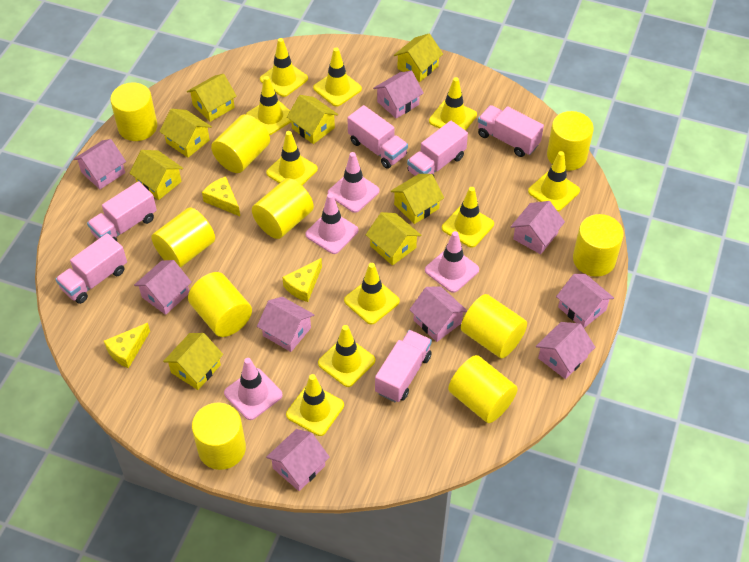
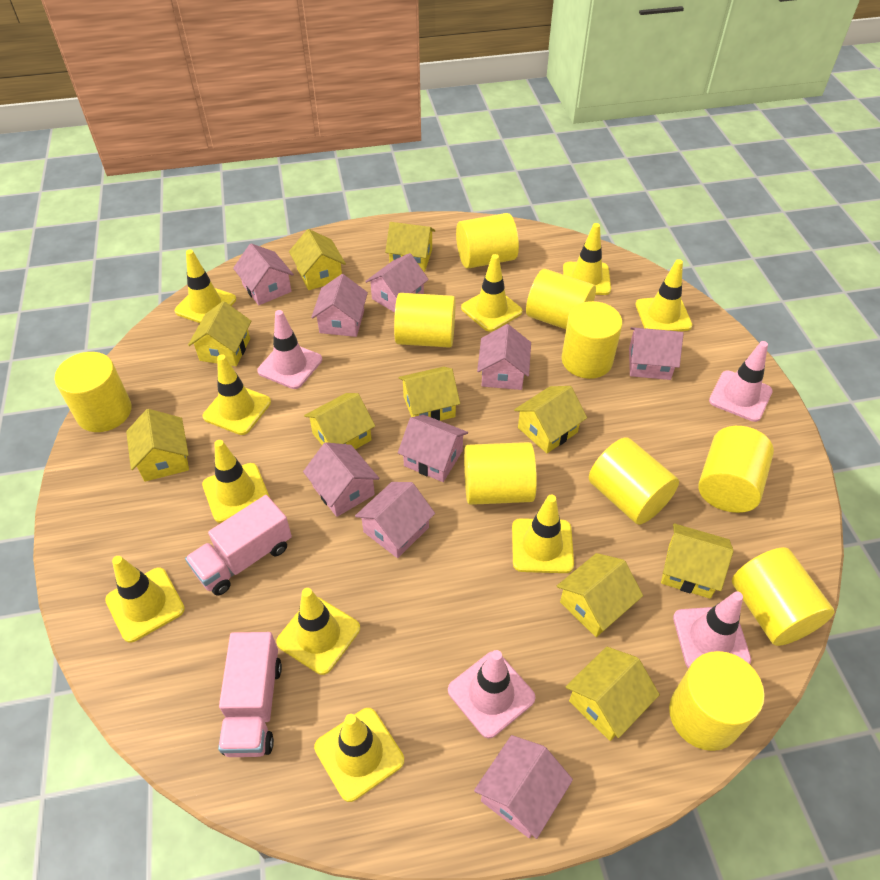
pink truck: 6 -> 2
yellow cheese: 3 -> 0
yellow house: 8 -> 10

